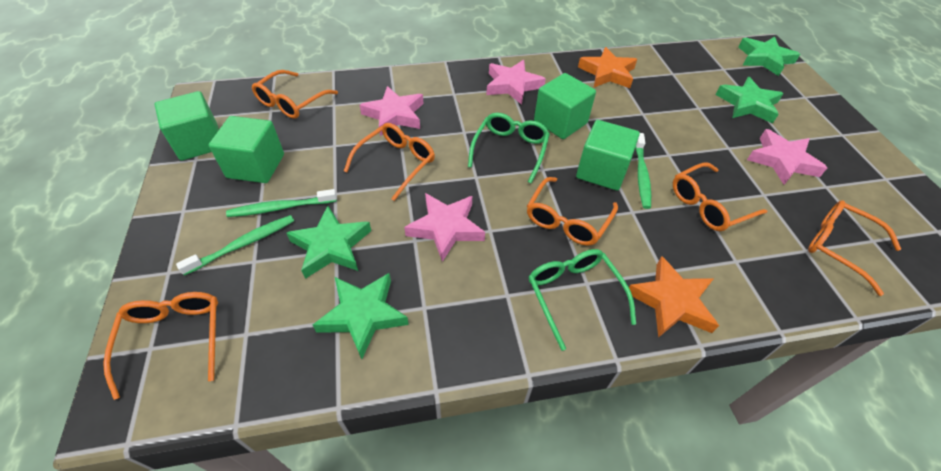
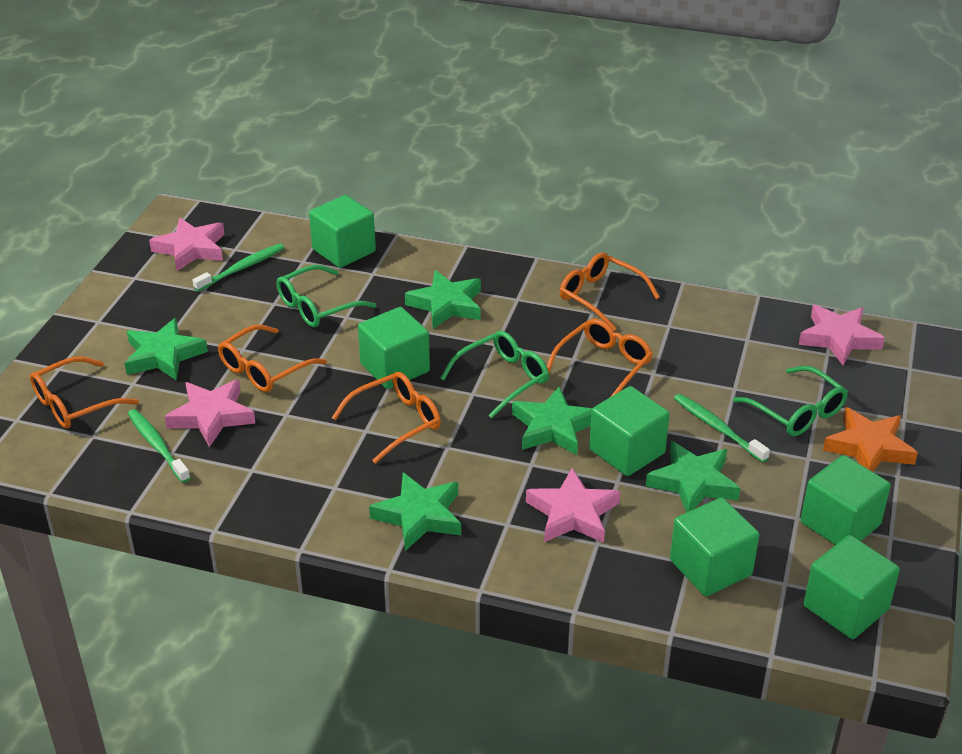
green cube: 4 -> 6
green glasses: 2 -> 3
green star: 4 -> 5
orange glasses: 6 -> 5
orange star: 2 -> 1

